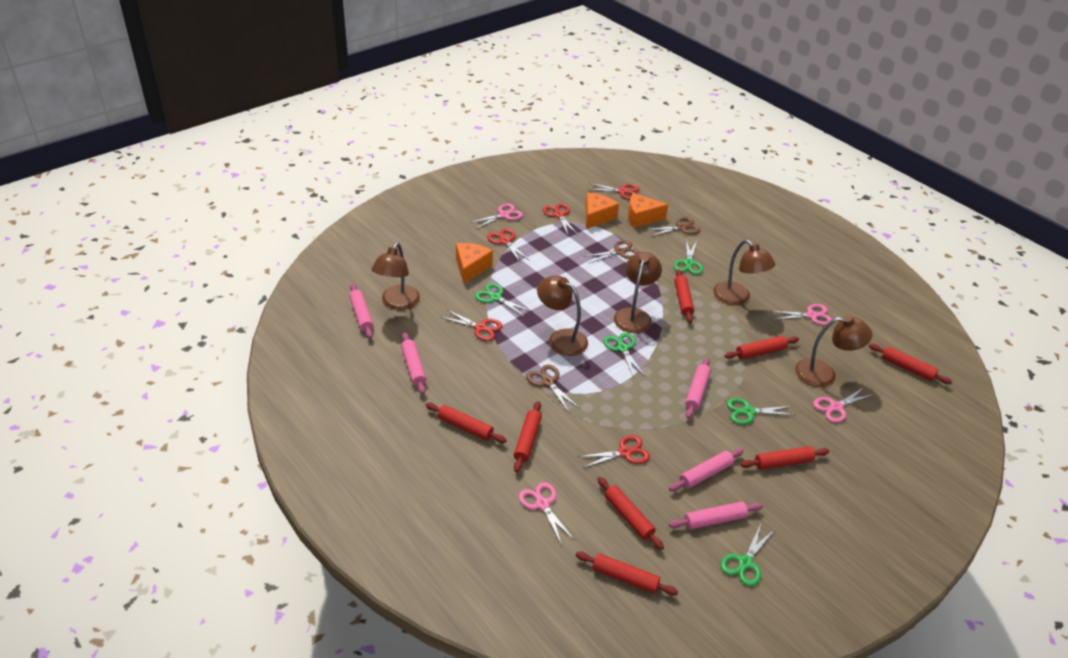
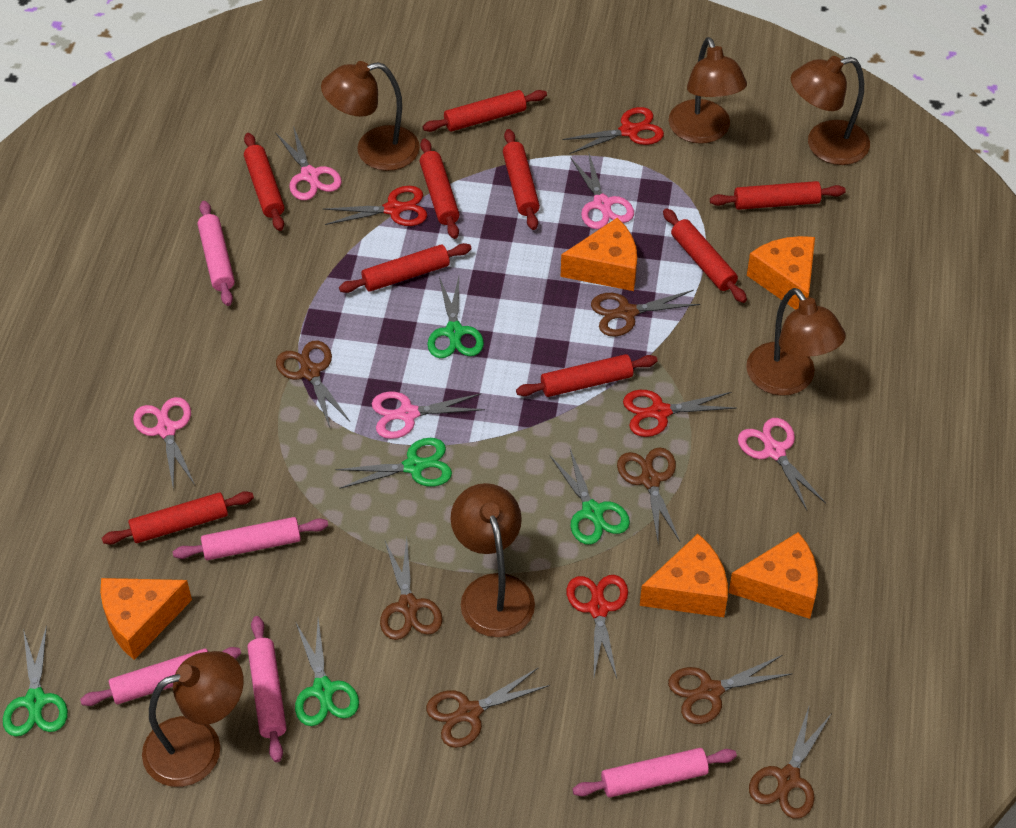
brown lamp: 5 -> 6
brown scissors: 3 -> 7
orange cheese: 3 -> 5
pink scissors: 4 -> 5
red rolling pin: 8 -> 9
red scissors: 5 -> 4

